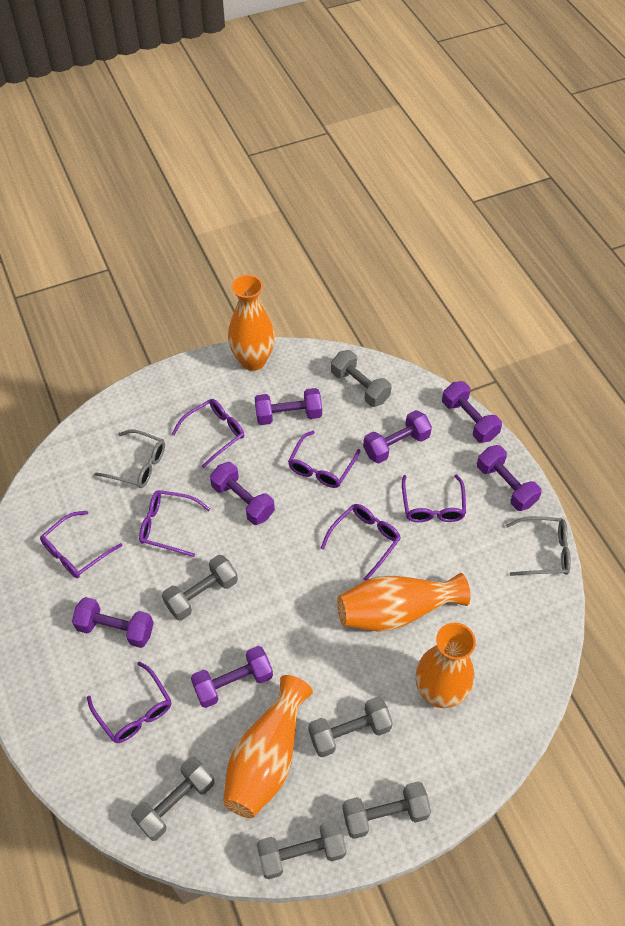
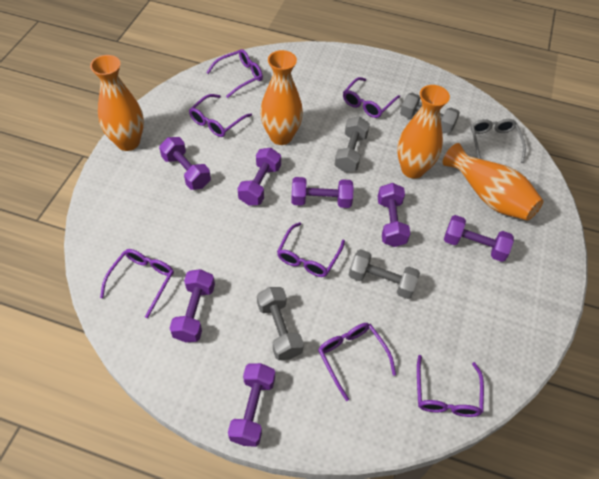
grey dumbbell: 6 -> 4
grey glasses: 2 -> 1

